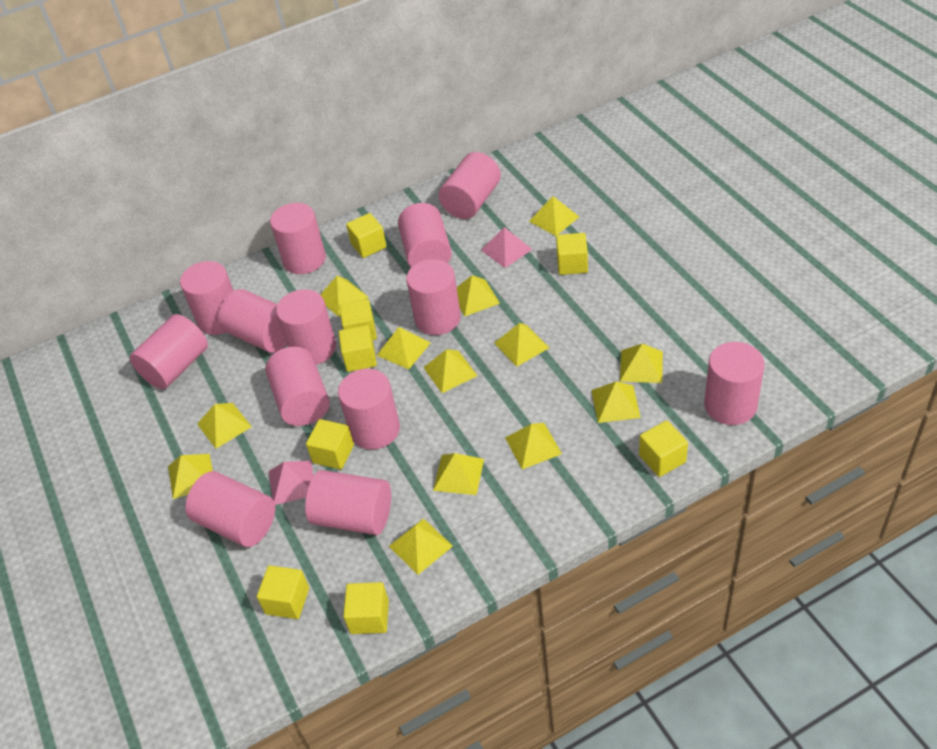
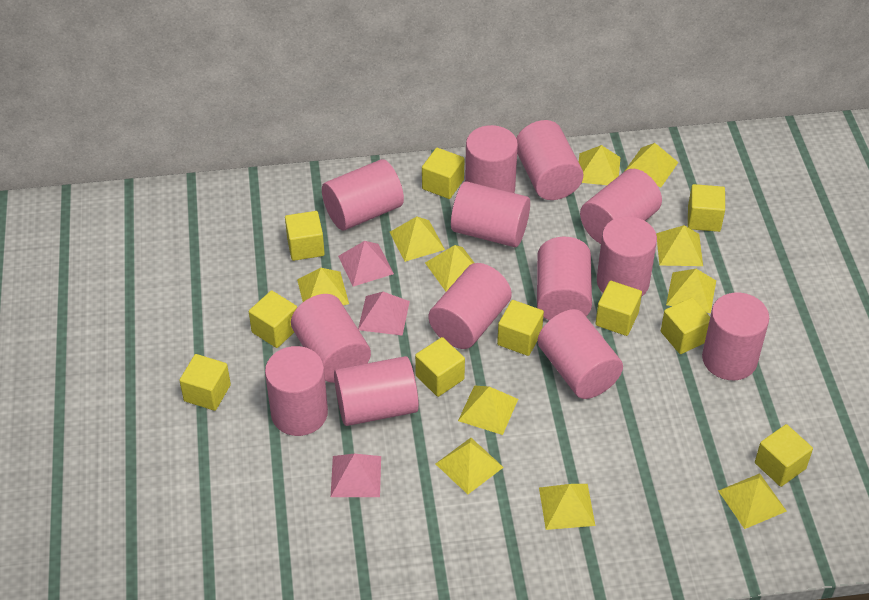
pink pyramid: 2 -> 3
yellow cube: 8 -> 10
yellow pyramid: 13 -> 11

